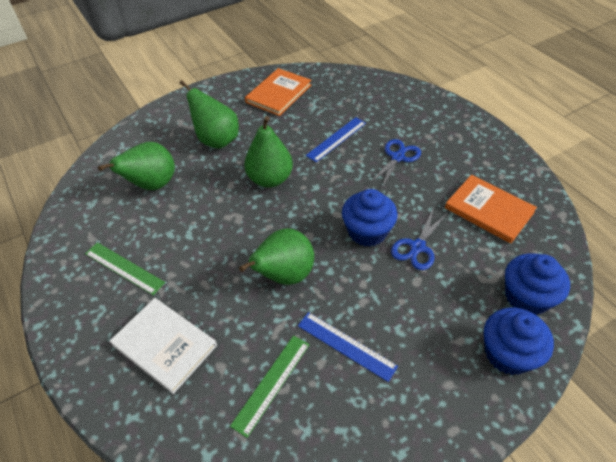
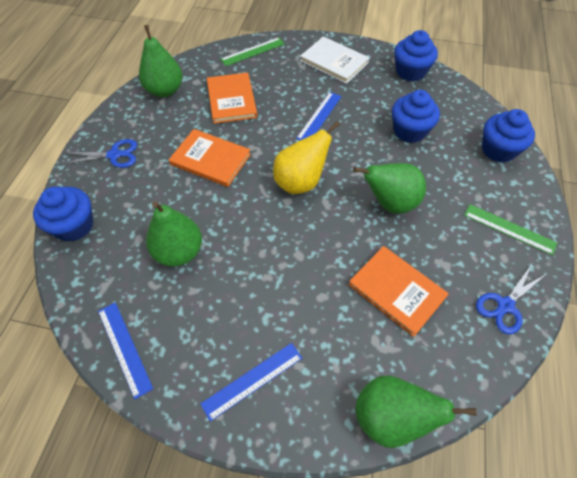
blue cupcake: 3 -> 4
blue ruler: 2 -> 3
orange book: 2 -> 3
yellow pear: 0 -> 1

